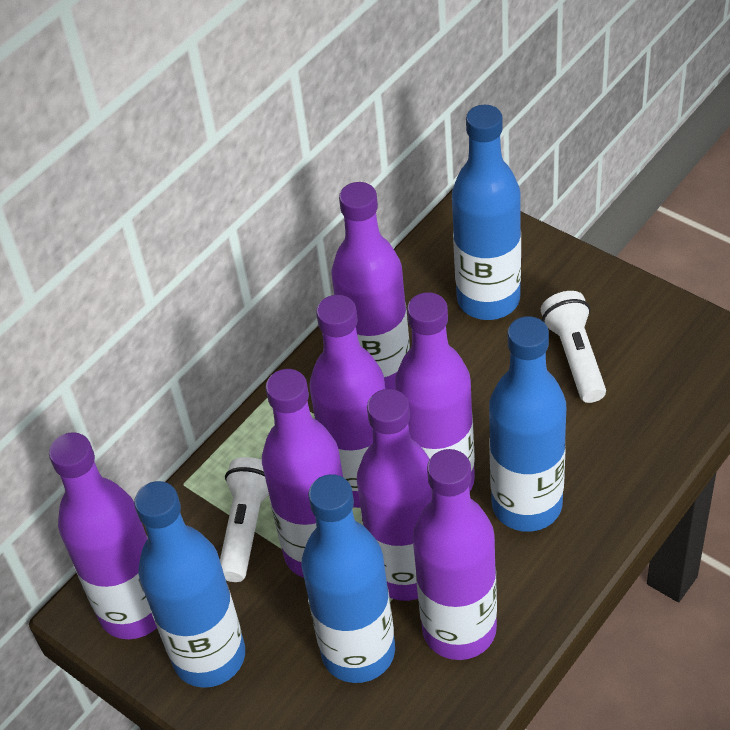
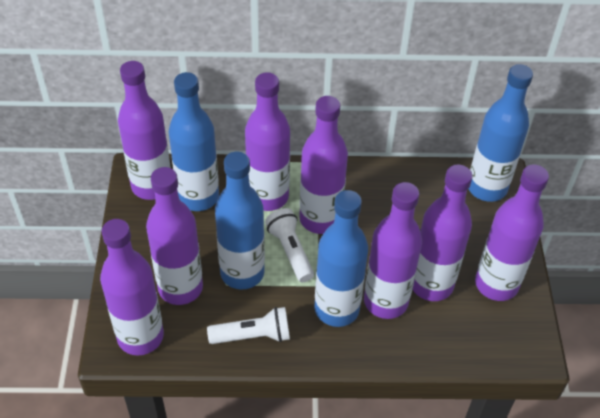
purple bottle: 7 -> 8

